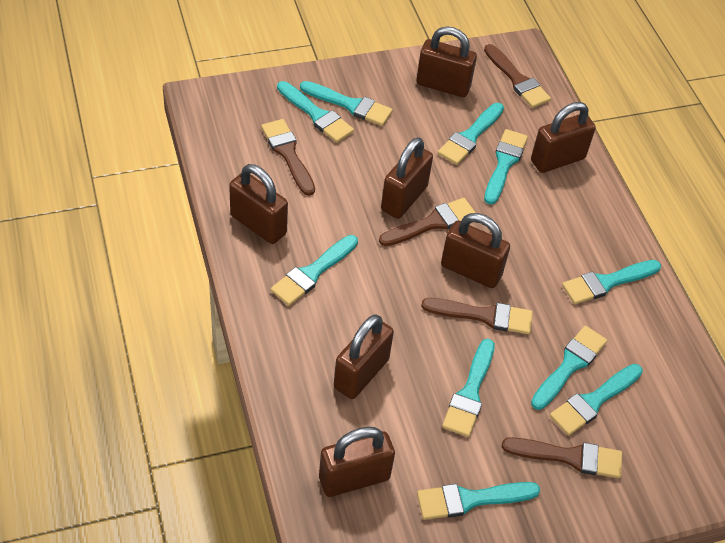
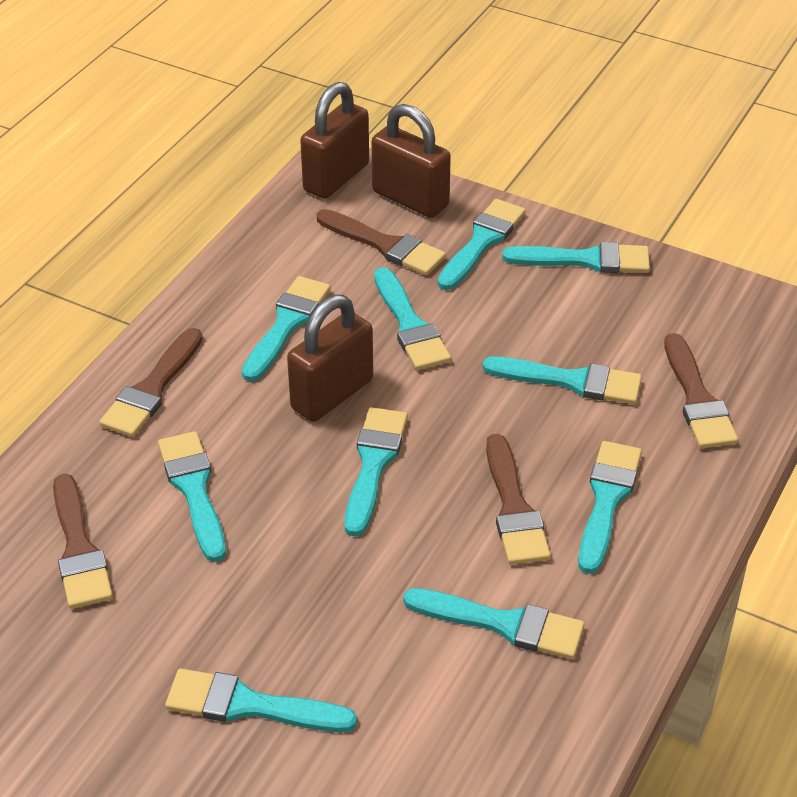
brown padlock: 7 -> 3

